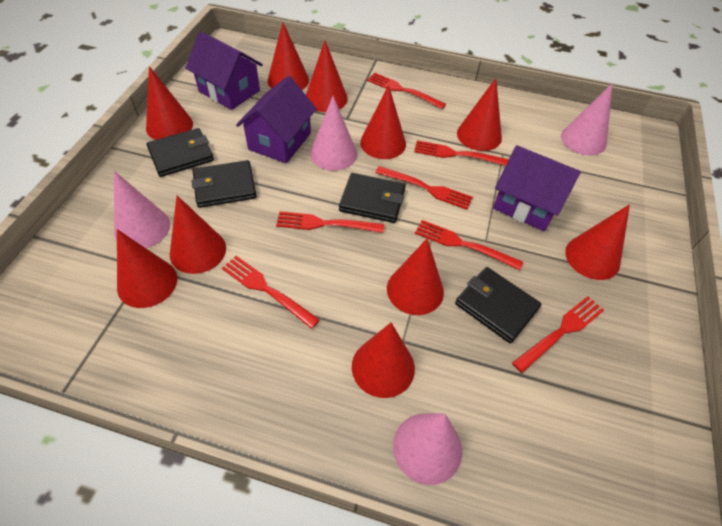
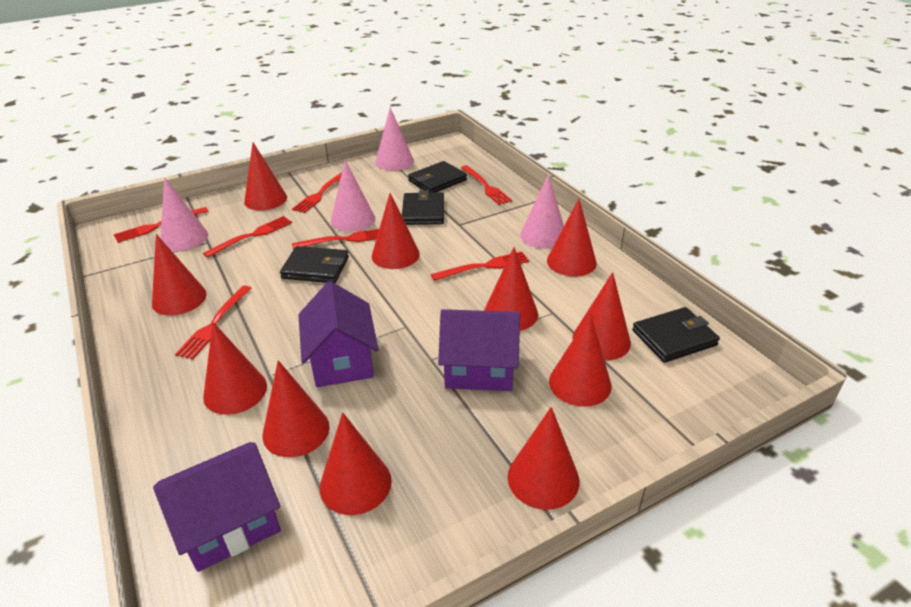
red cone: 10 -> 11

